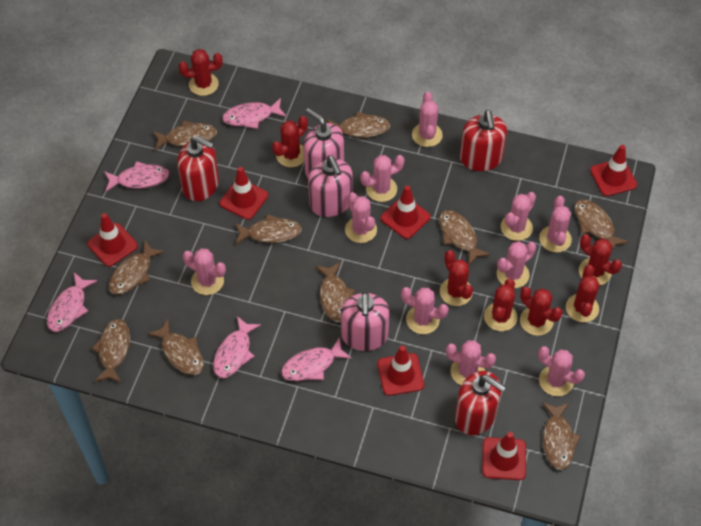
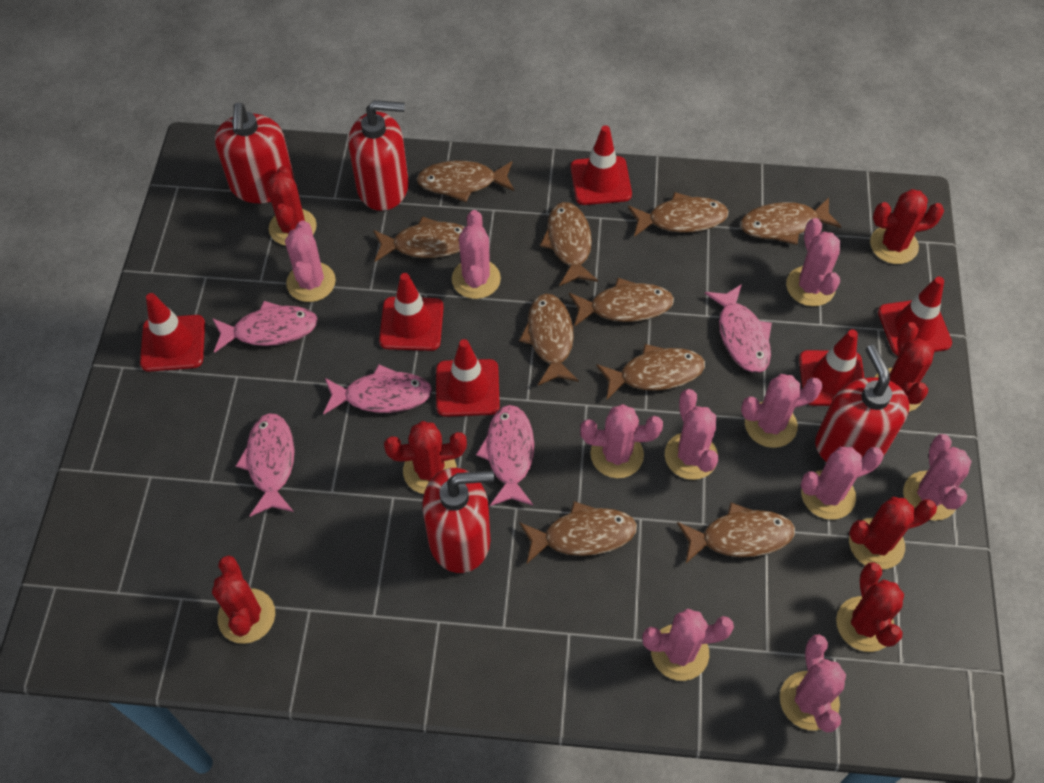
pink soap dispenser: 3 -> 0
red soap dispenser: 3 -> 4

